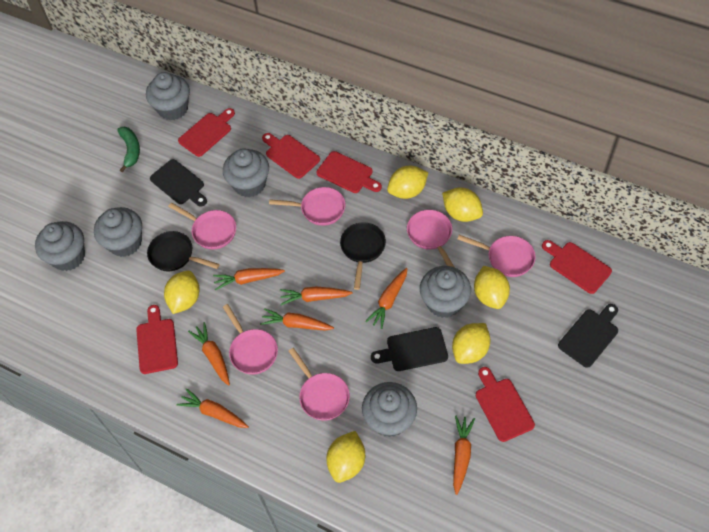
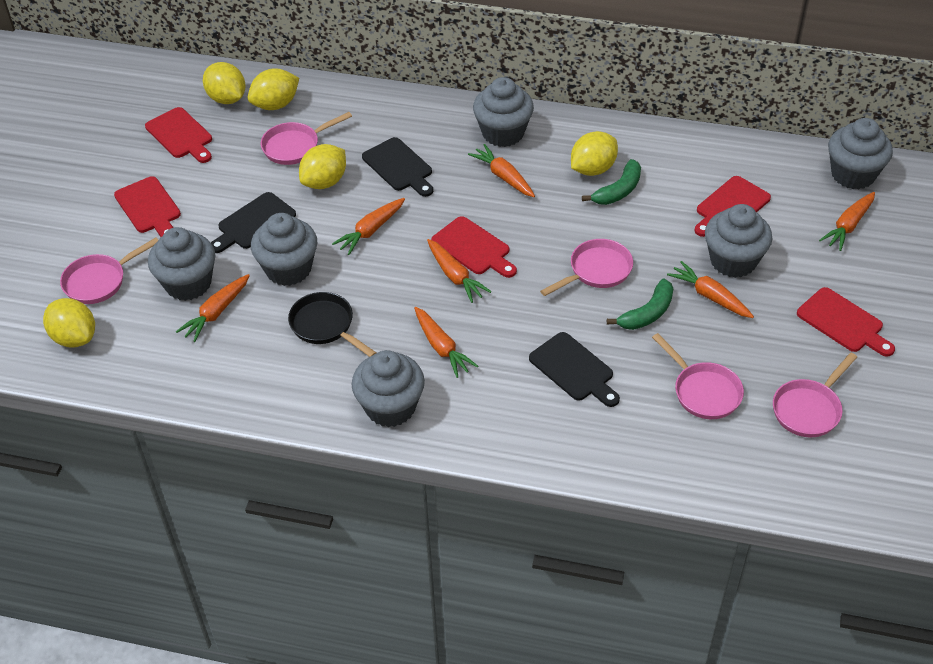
black pan: 2 -> 1
green banana: 1 -> 2
pink pan: 6 -> 5
red cutting board: 6 -> 5
yellow lemon: 6 -> 5

